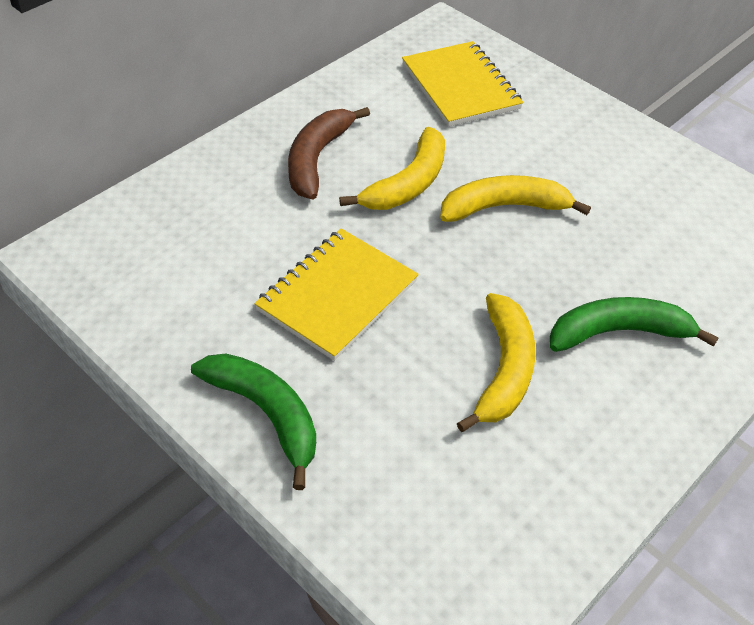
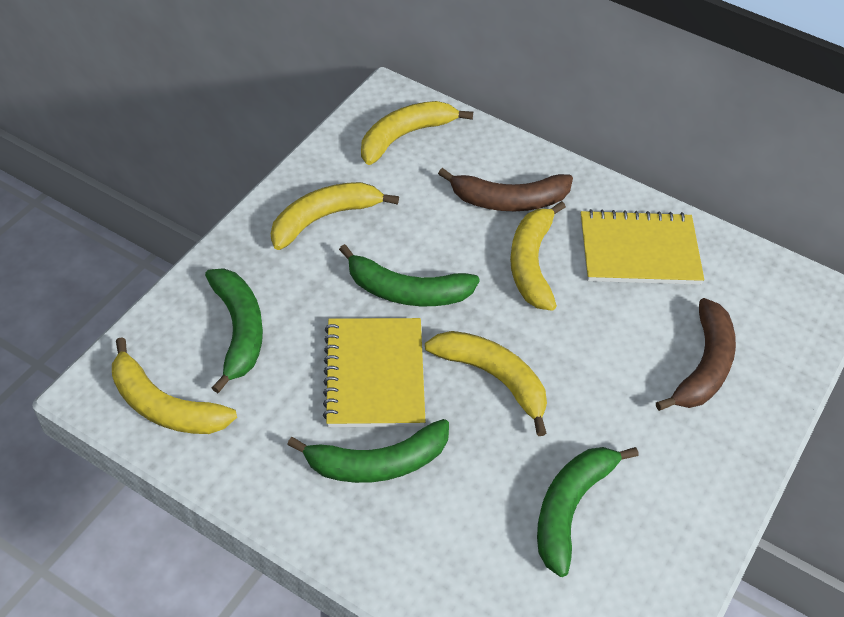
brown banana: 1 -> 2
green banana: 2 -> 4
yellow banana: 3 -> 5

